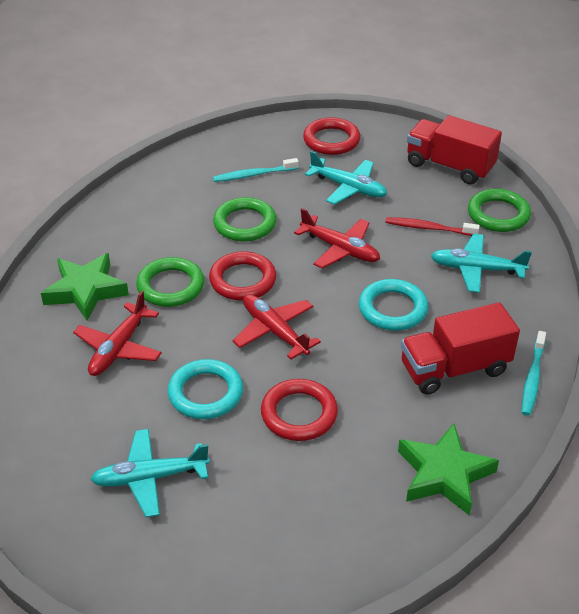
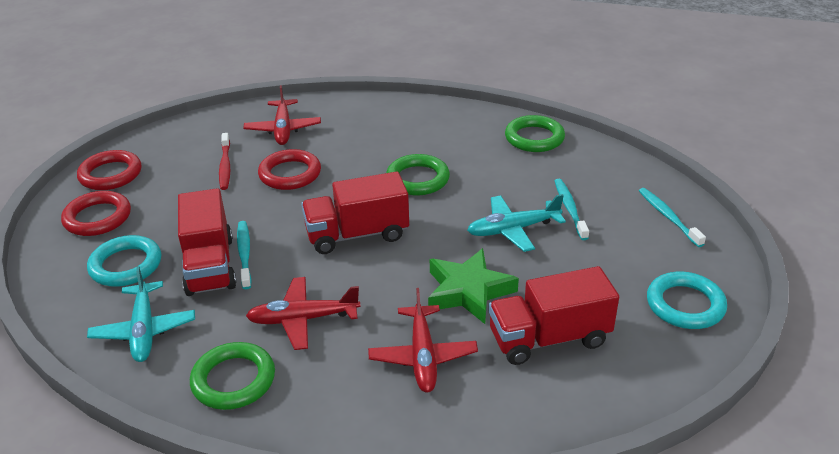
green star: 2 -> 1
red truck: 2 -> 3
turquoise plane: 3 -> 2
turquoise toothbrush: 2 -> 3

